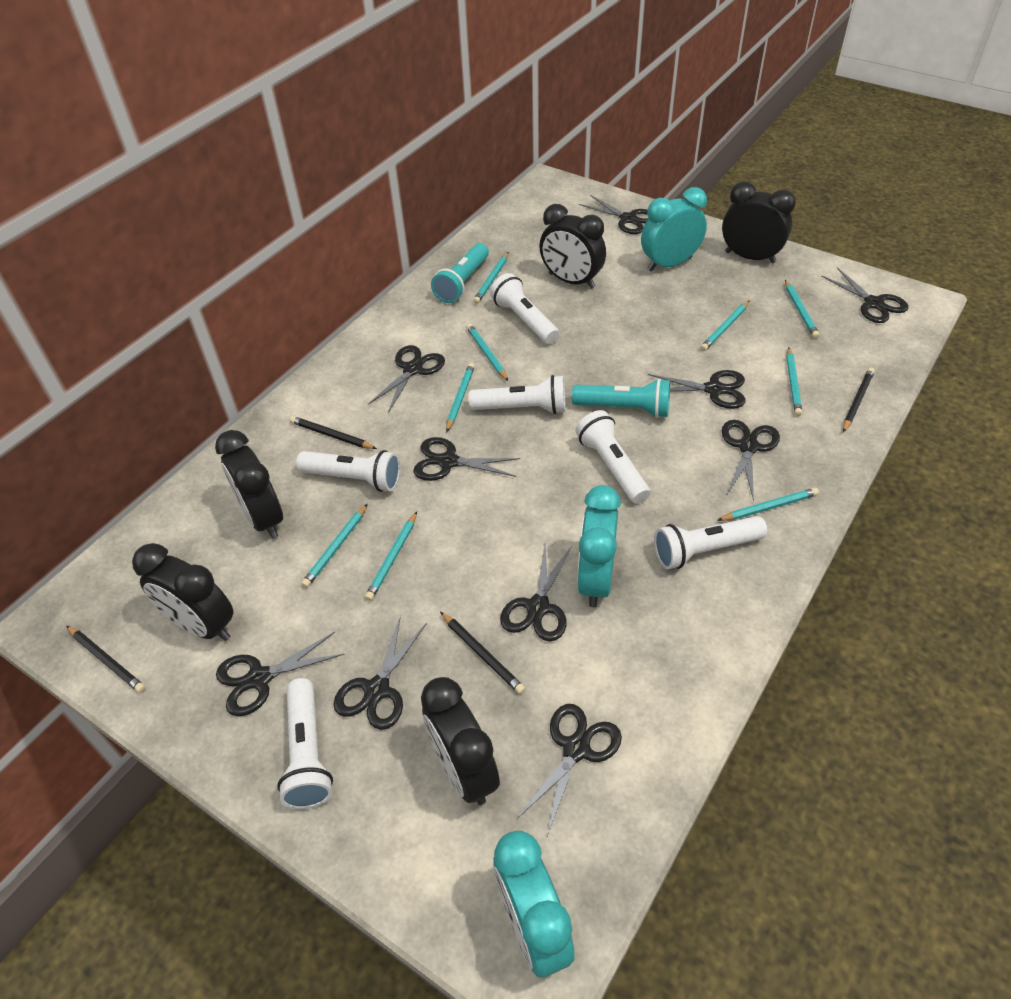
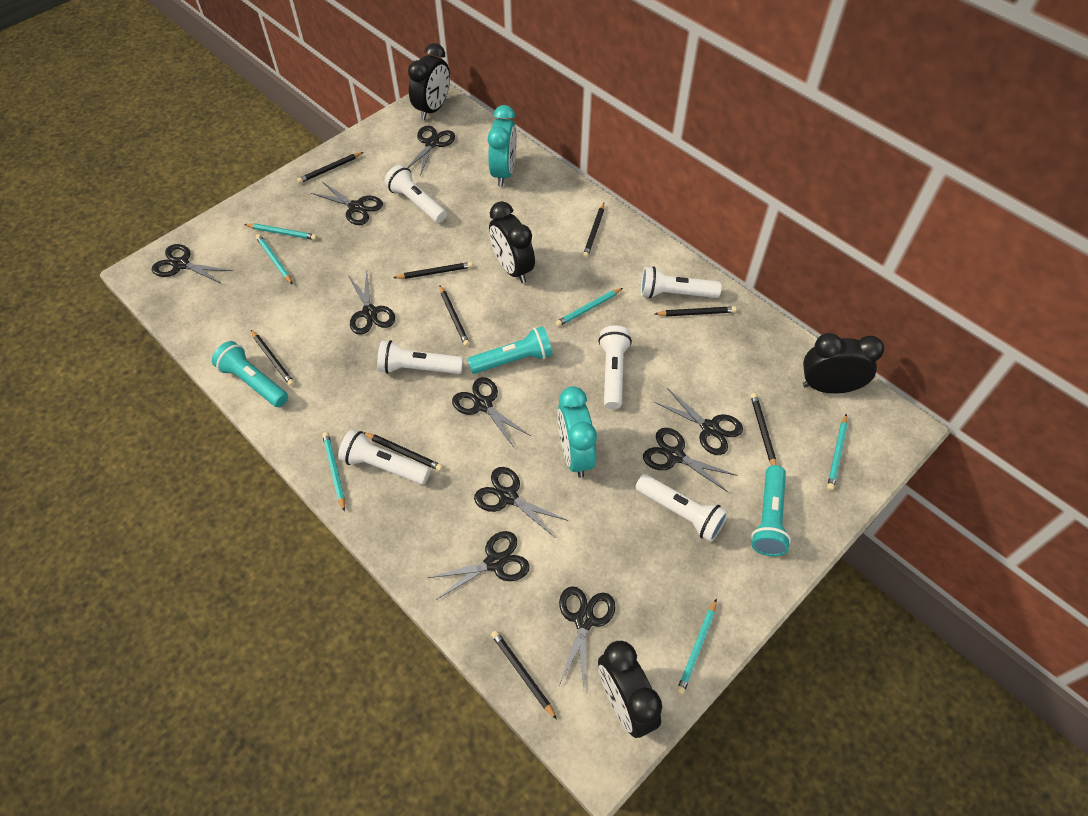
black clock: 5 -> 4
black pencil: 4 -> 9
turquoise clock: 3 -> 2
turquoise flashlight: 2 -> 3
turquoise pencil: 9 -> 6

